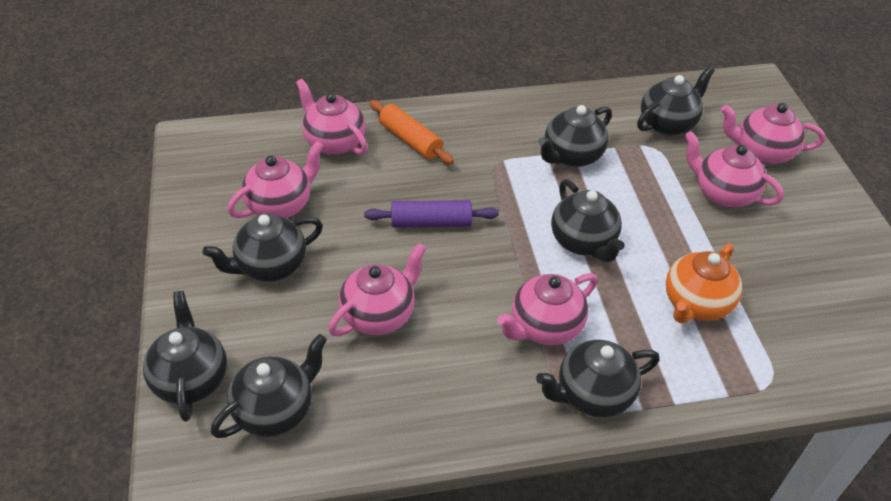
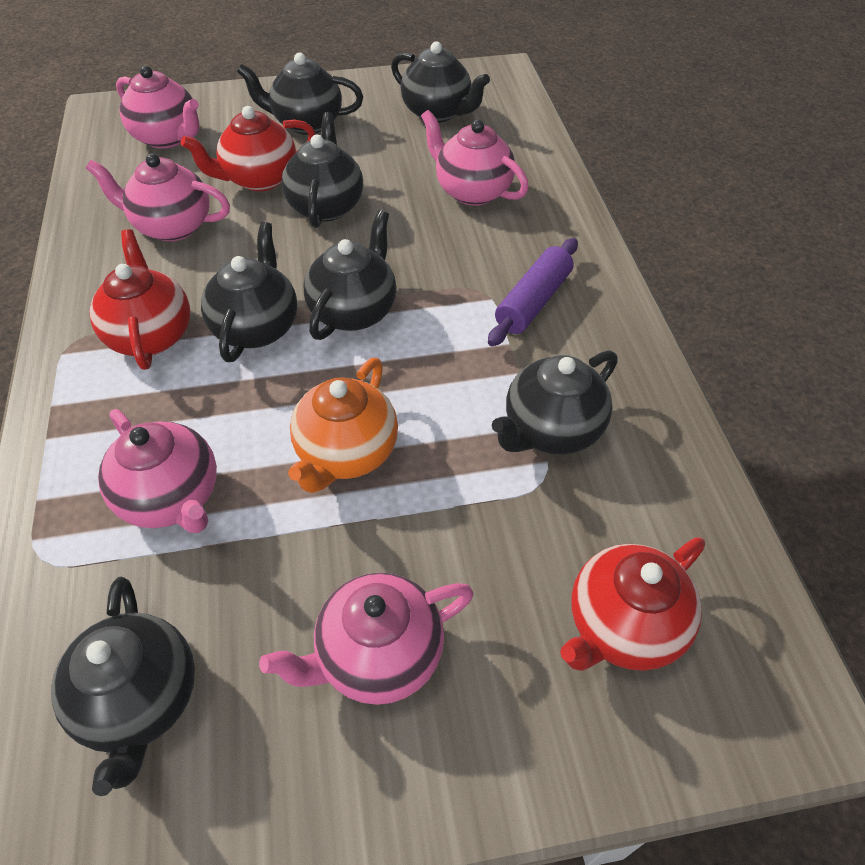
orange rolling pin: 1 -> 0
pink teapot: 6 -> 5
red teapot: 0 -> 3

